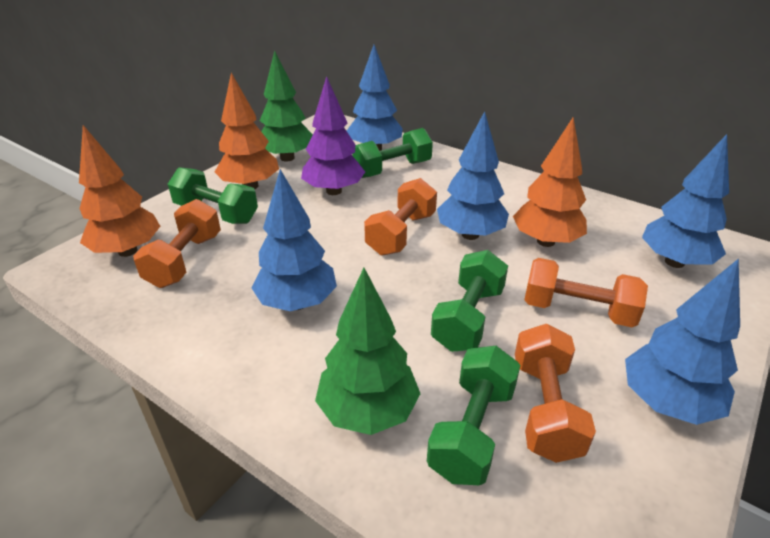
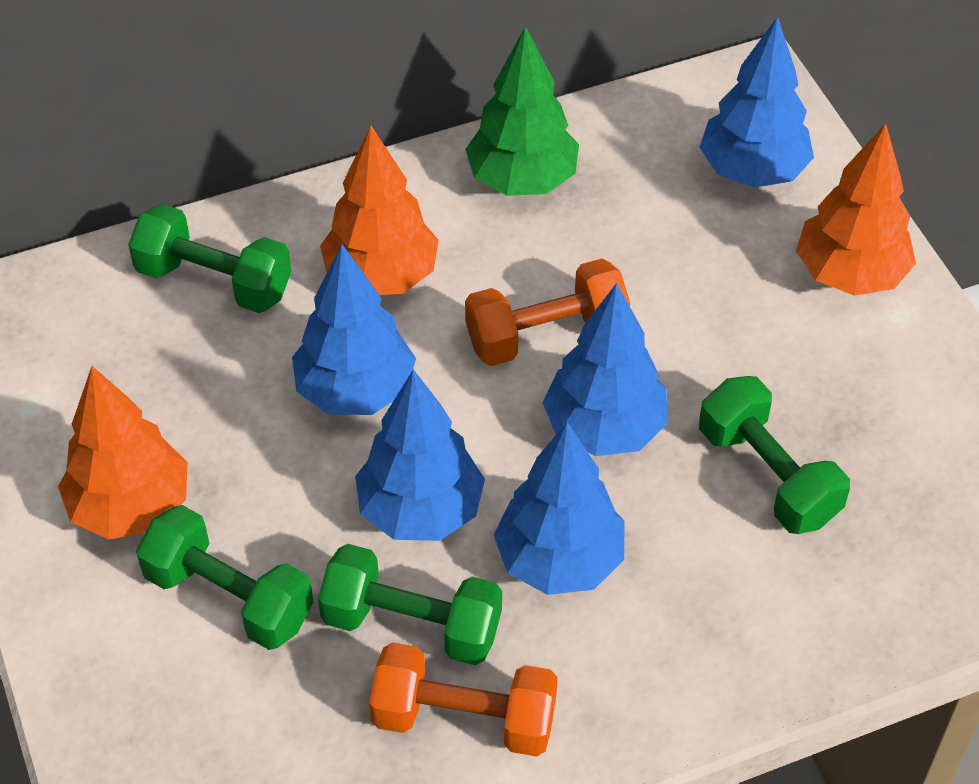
green tree: 2 -> 1
orange dumbbell: 4 -> 2
purple tree: 1 -> 0

